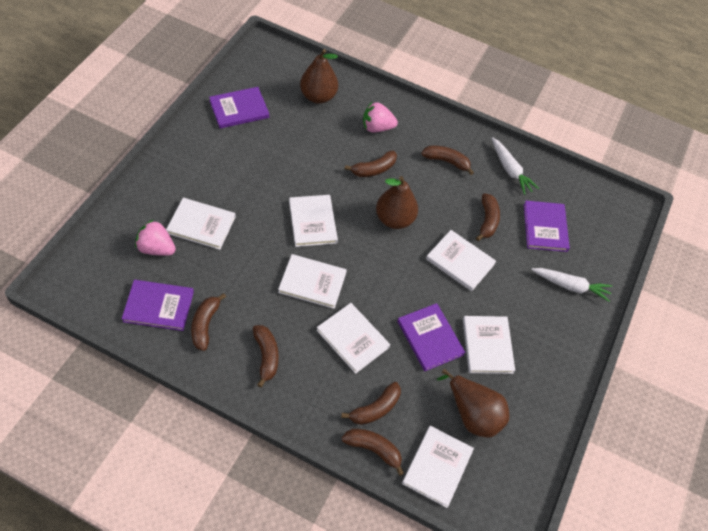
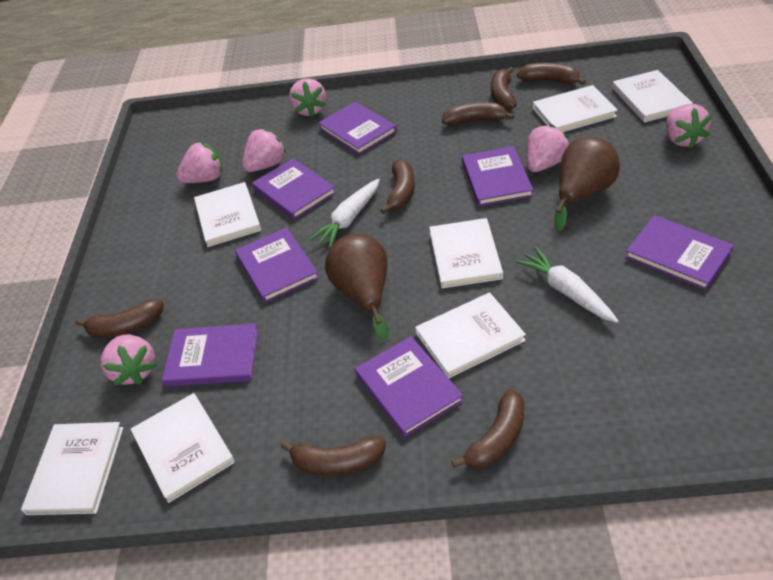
brown pear: 3 -> 2
pink strawberry: 2 -> 6
purple book: 4 -> 7

